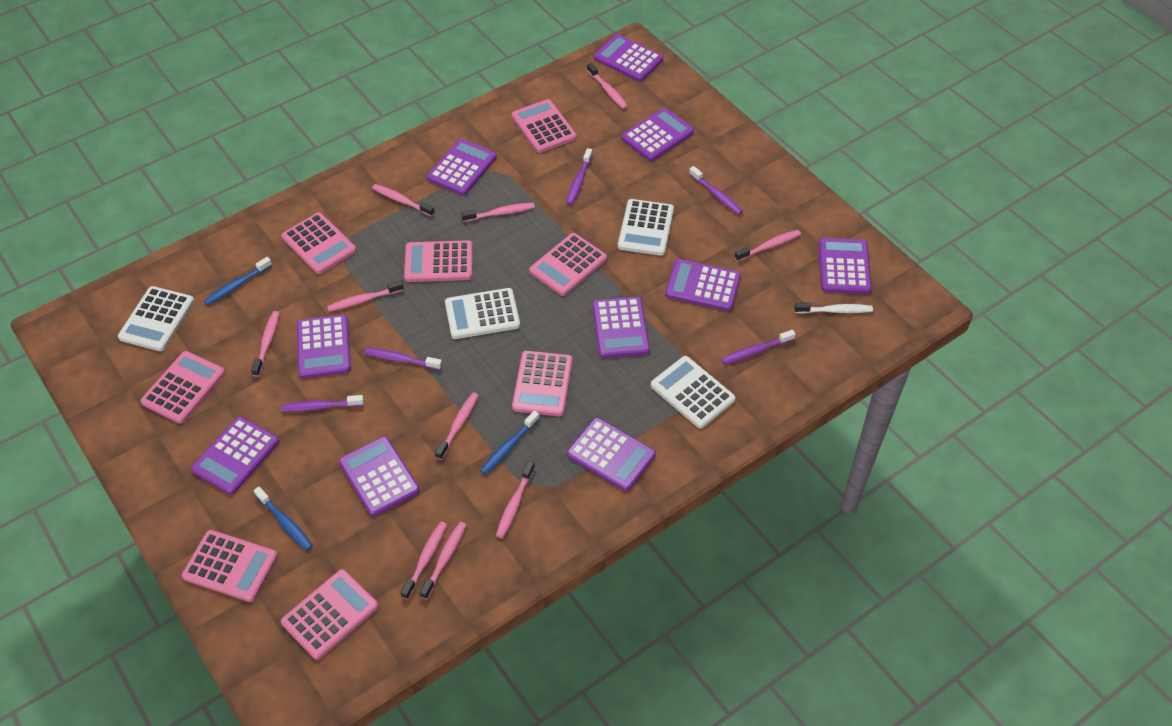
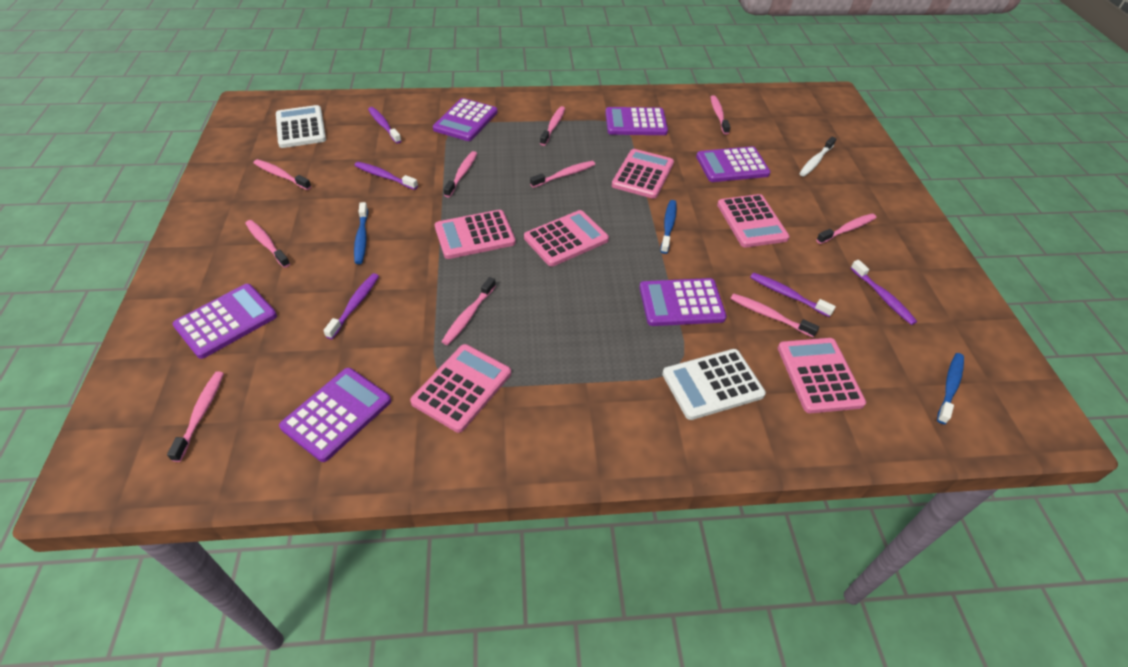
pink calculator: 8 -> 6
purple calculator: 10 -> 6
white calculator: 4 -> 2

